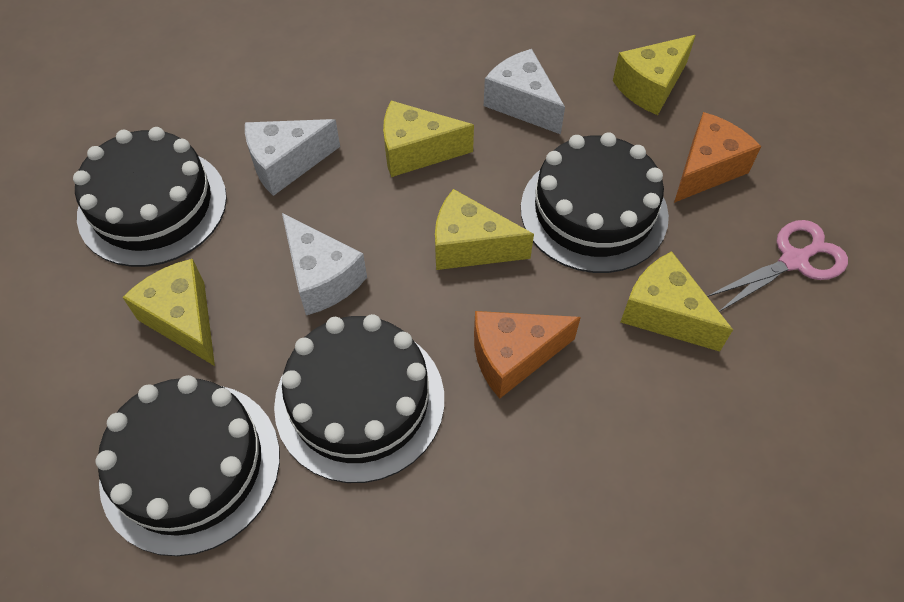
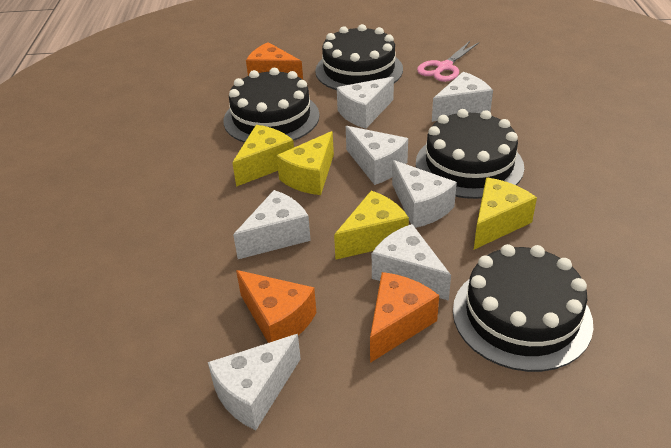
orange cheese: 2 -> 3
white cheese: 3 -> 7
yellow cheese: 5 -> 4

